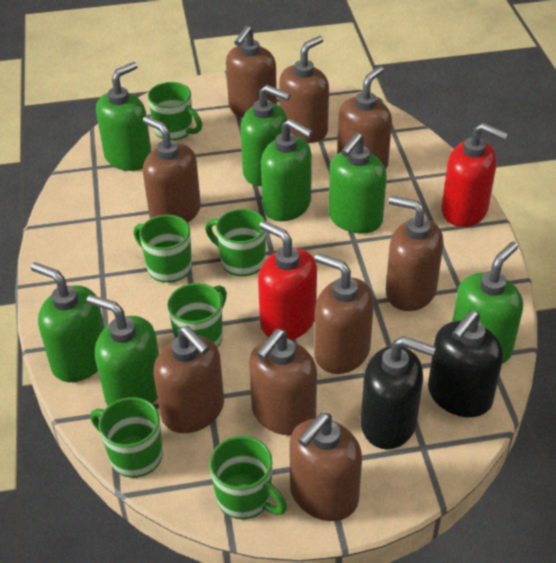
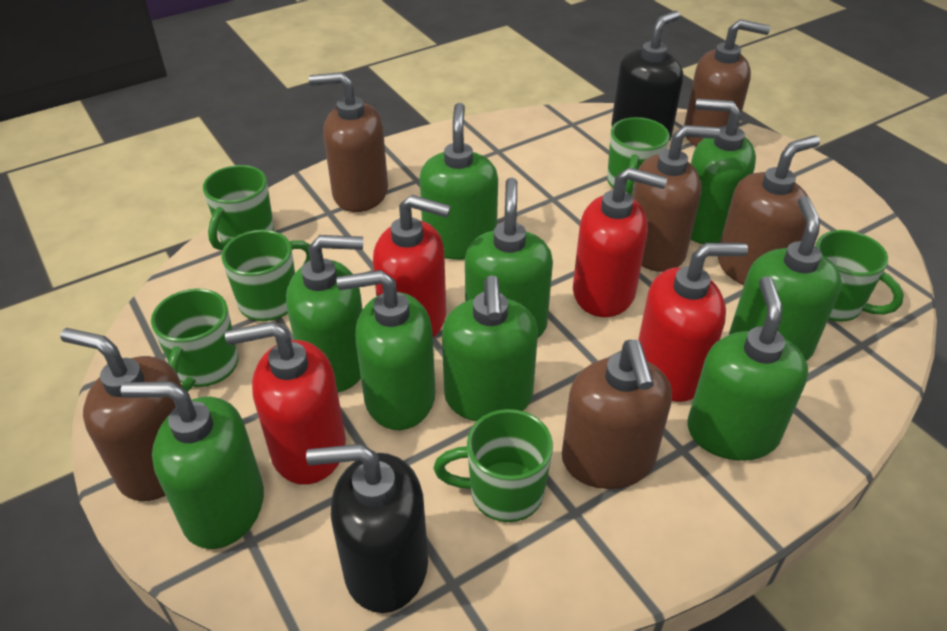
brown soap dispenser: 9 -> 6
green soap dispenser: 7 -> 9
red soap dispenser: 2 -> 4

